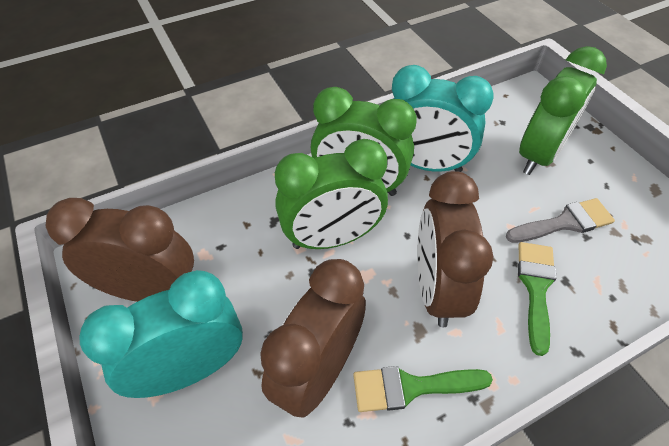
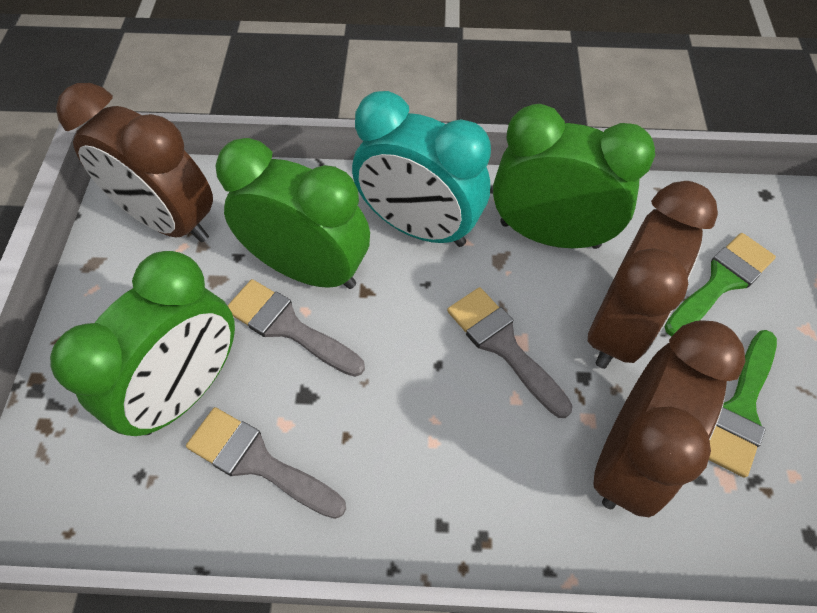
grey brush: 1 -> 3
turquoise clock: 2 -> 1

